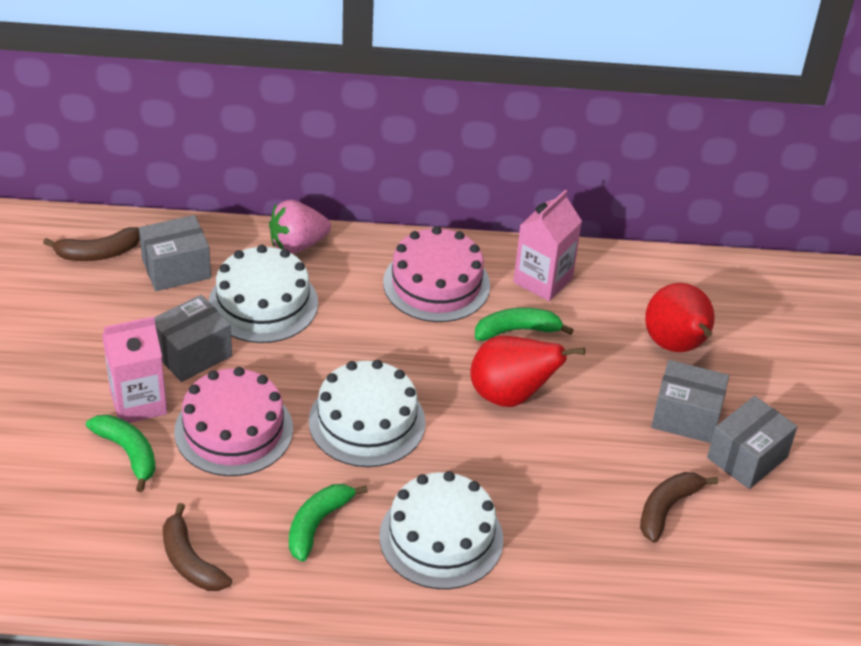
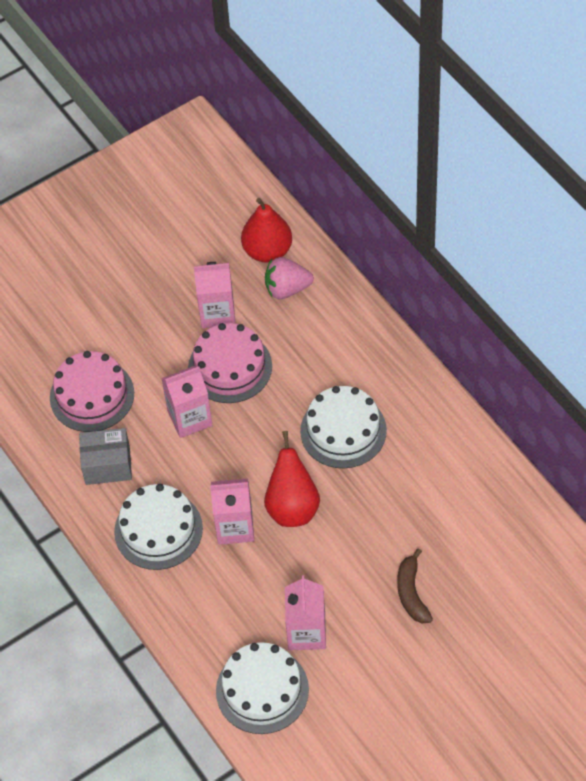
brown banana: 3 -> 1
green banana: 3 -> 0
grey box: 4 -> 1
pink carton: 2 -> 4

